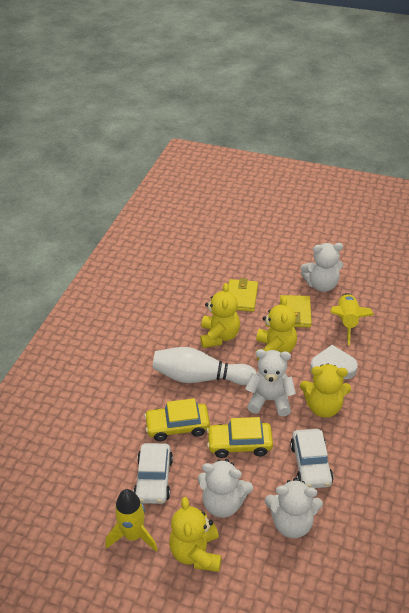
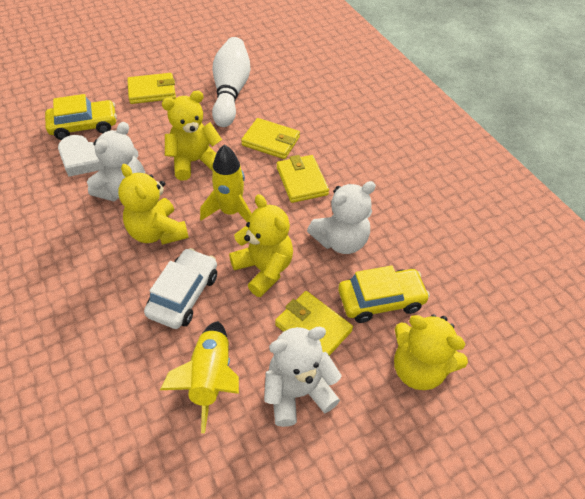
white car: 2 -> 1
white teddy bear: 4 -> 3
yellow wallet: 2 -> 4

